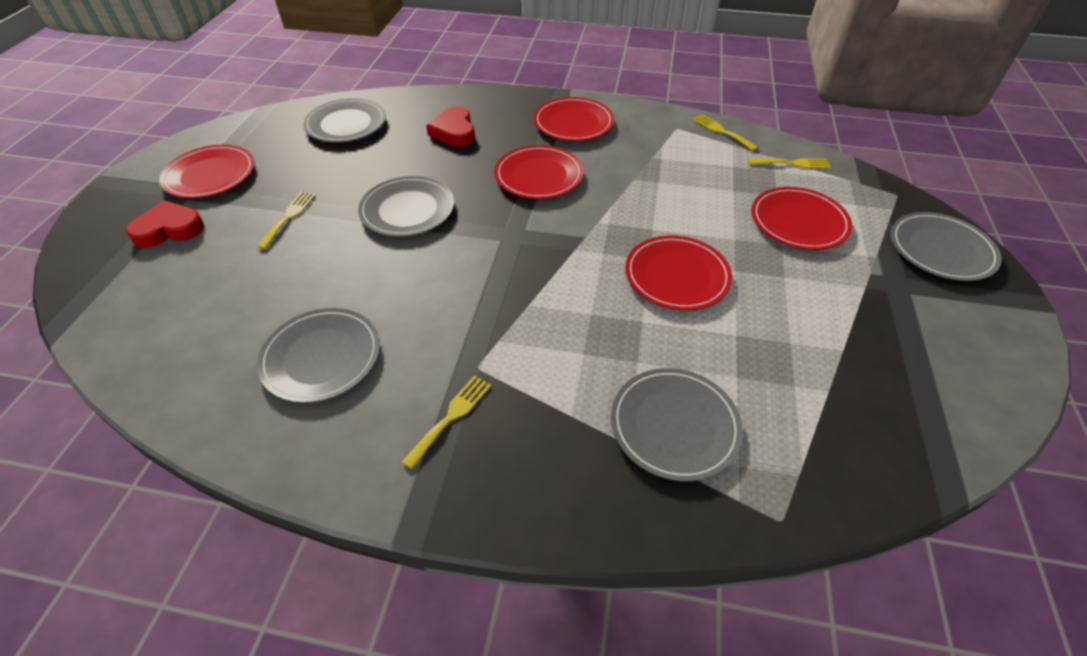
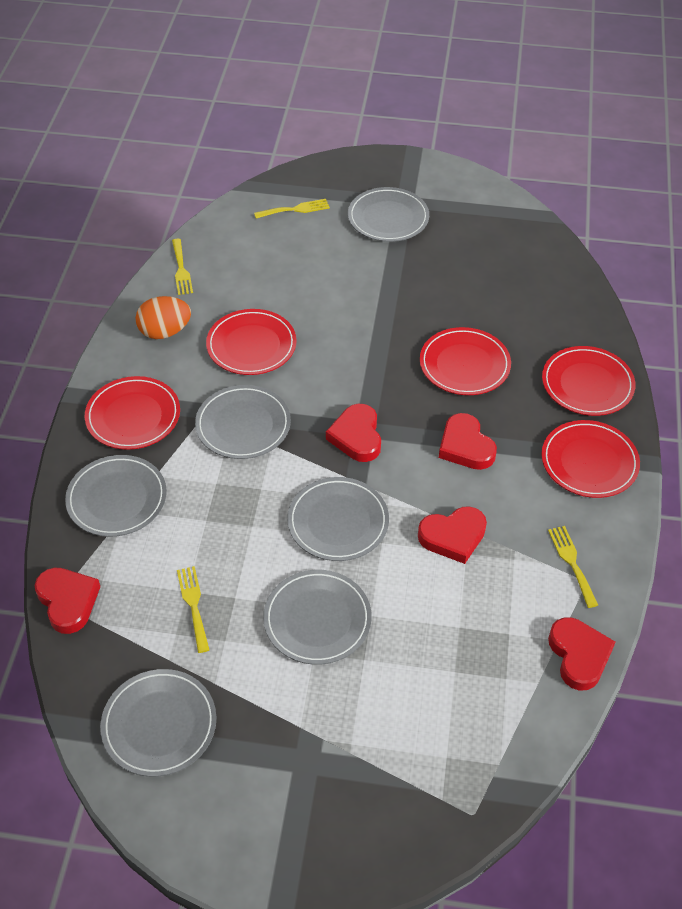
grey plate: 5 -> 6
orange egg: 0 -> 1
red heart: 2 -> 5

